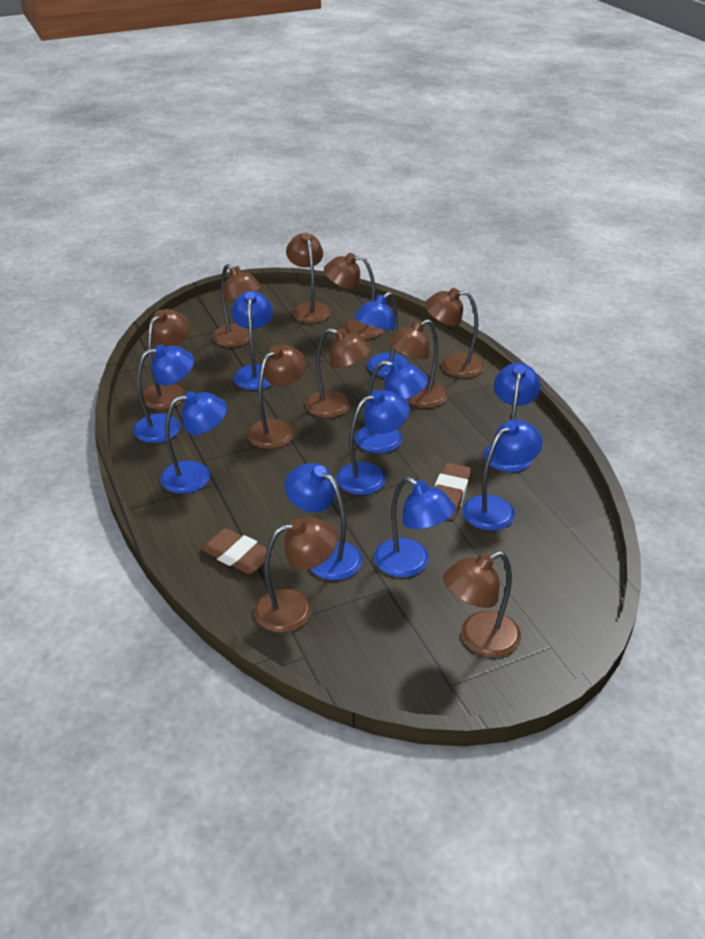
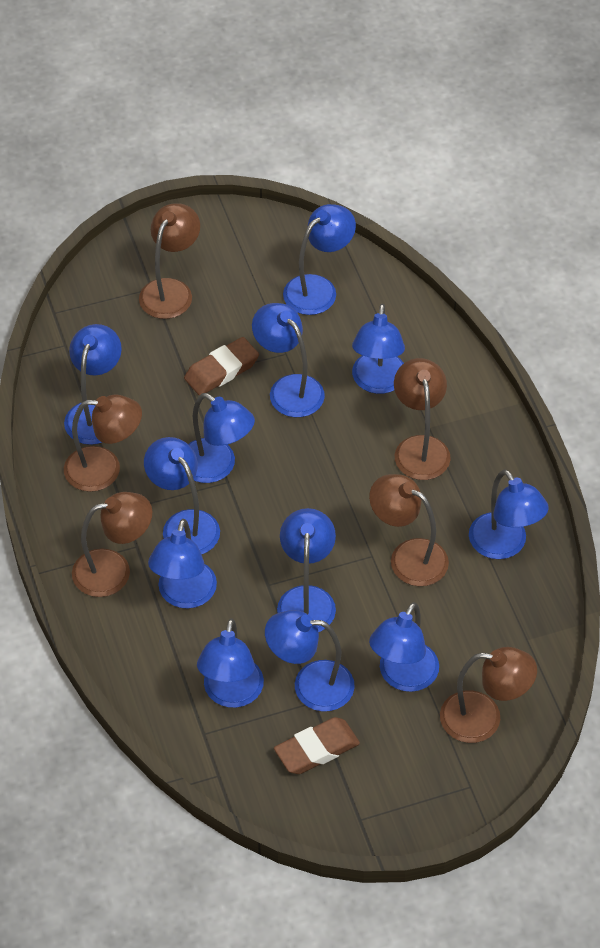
blue lamp: 10 -> 12
brown lamp: 10 -> 6

